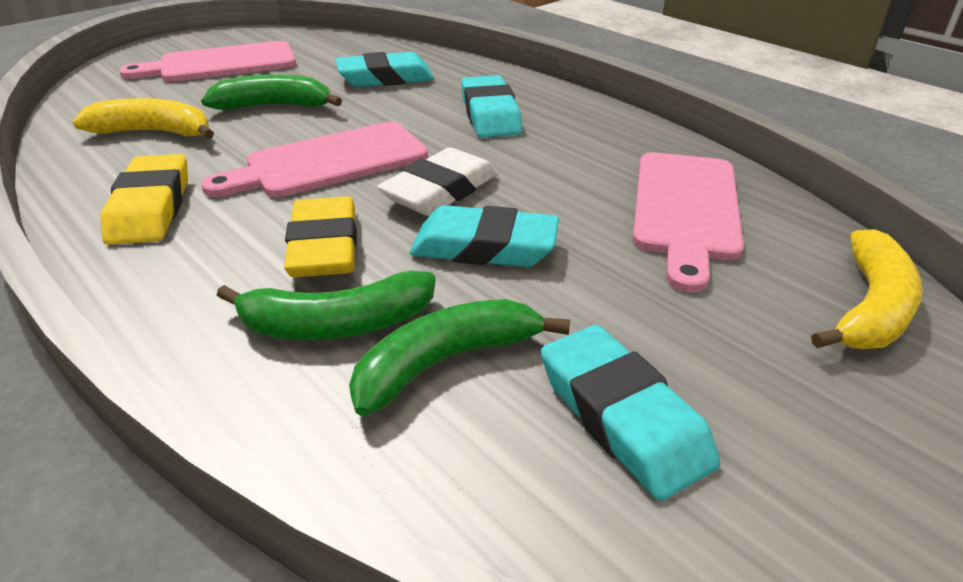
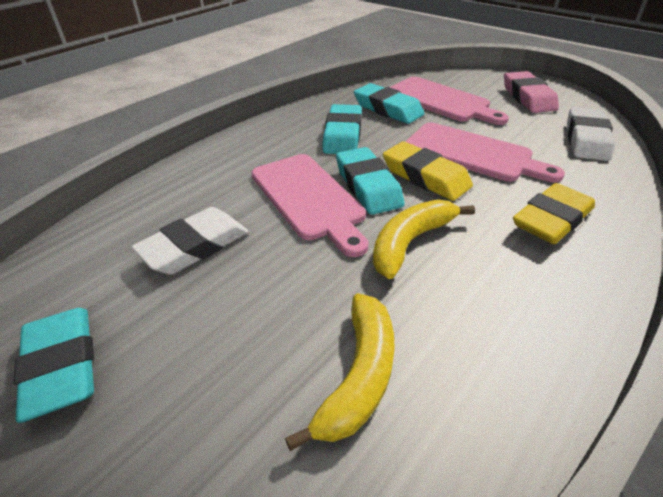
green banana: 3 -> 0
pink eraser: 0 -> 1
white eraser: 1 -> 2

